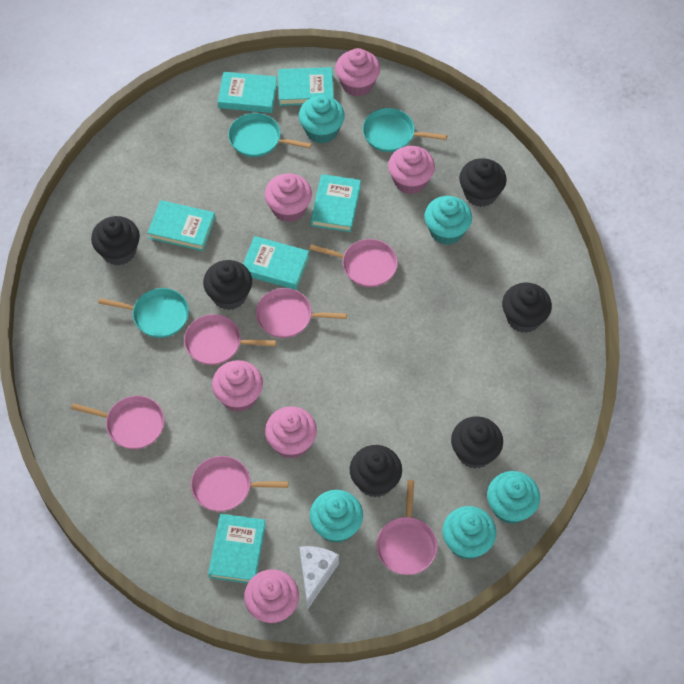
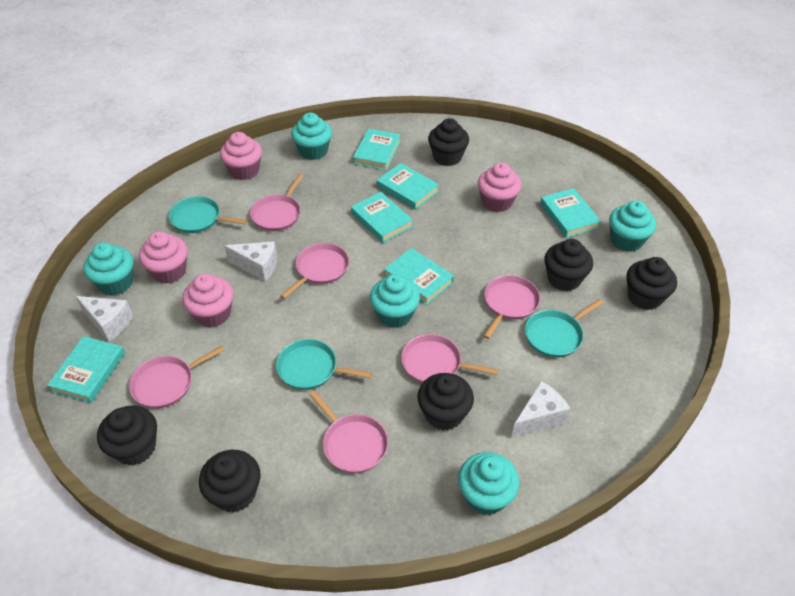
pink cupcake: 6 -> 4
white cheese: 1 -> 3

